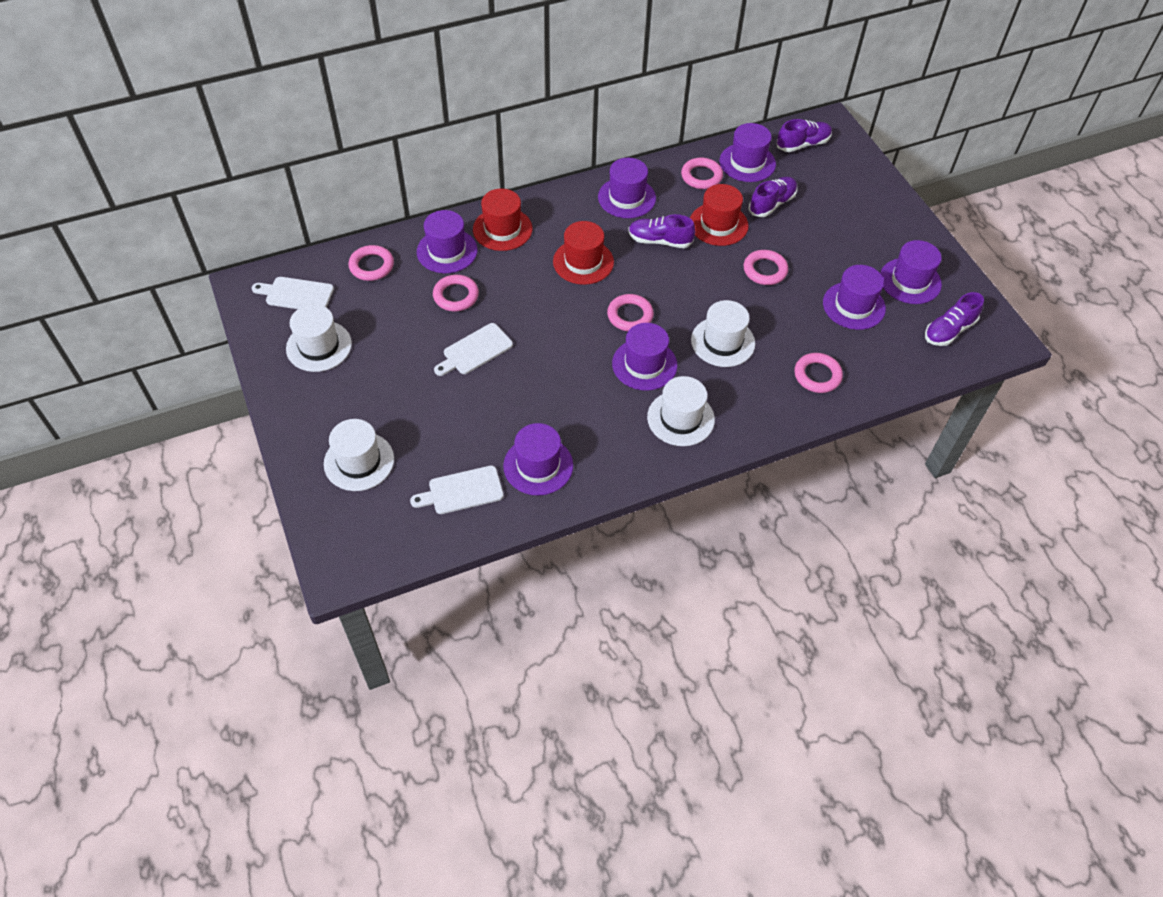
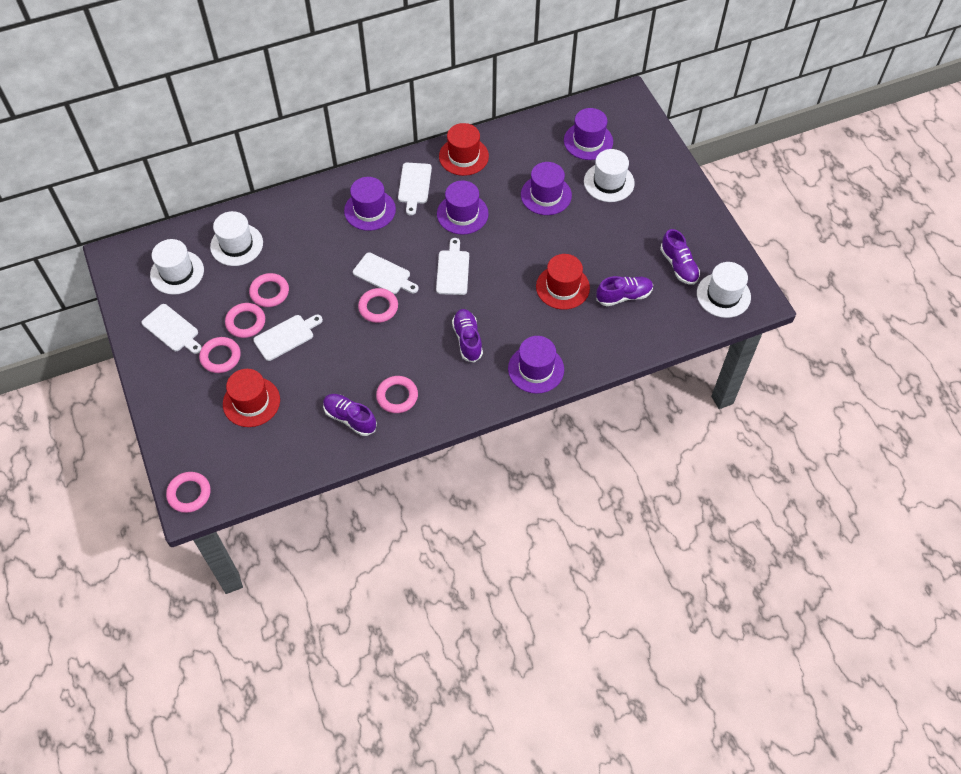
purple hat: 7 -> 5
white cutting board: 3 -> 5

